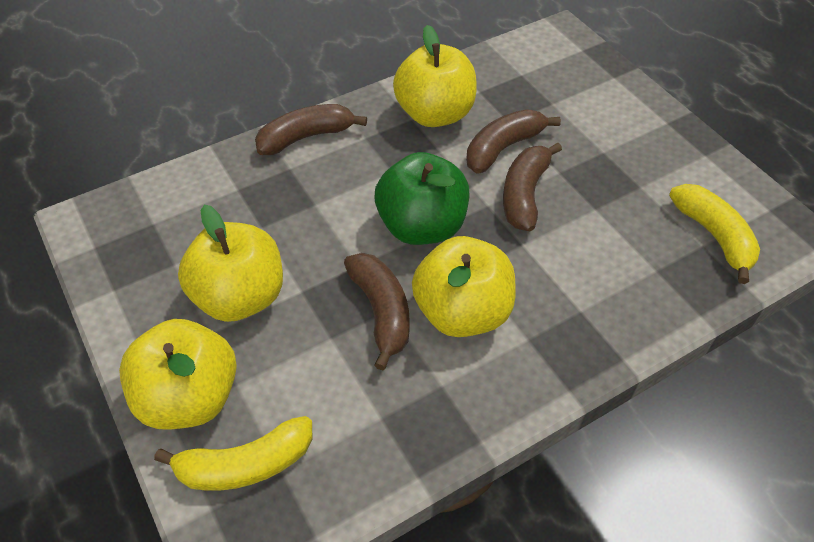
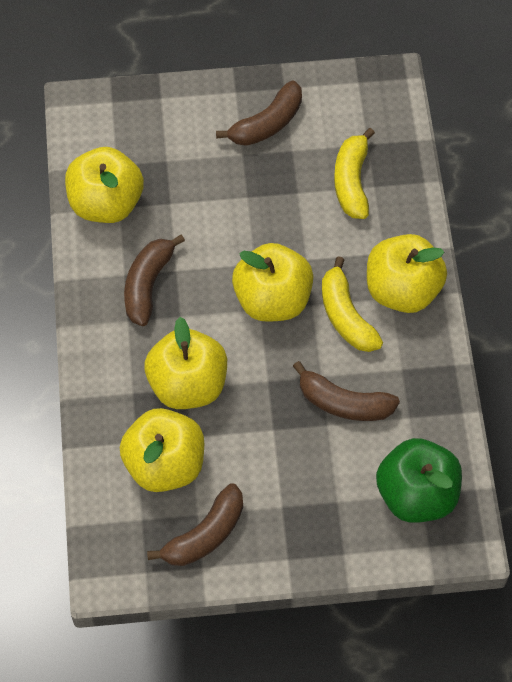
yellow apple: 4 -> 5

